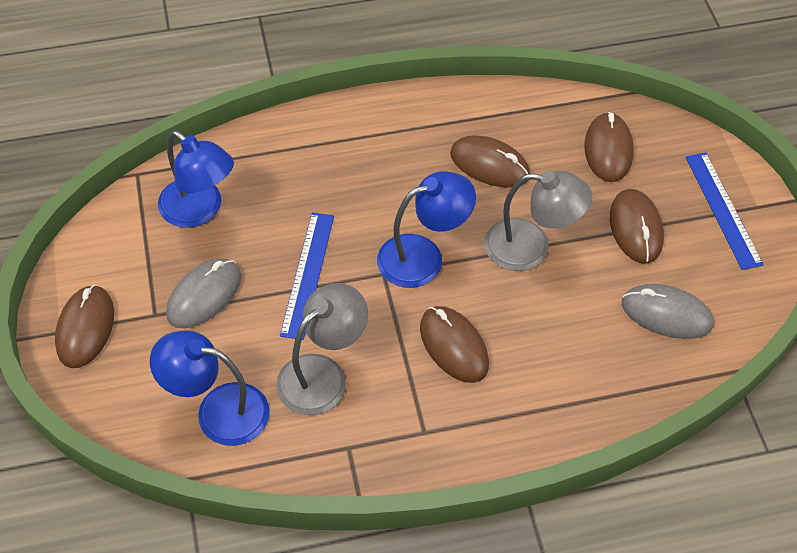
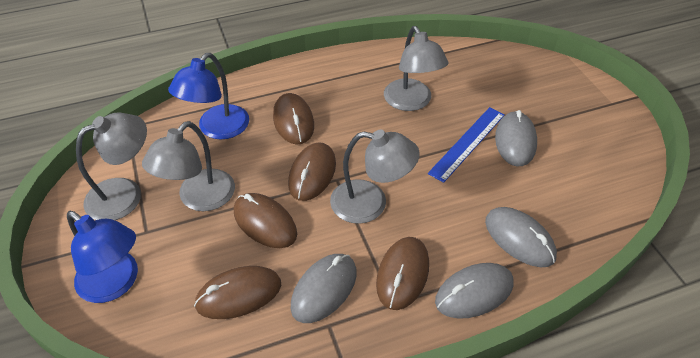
blue lamp: 3 -> 2
blue ruler: 2 -> 1
grey lamp: 2 -> 4
grey mouse: 2 -> 4

